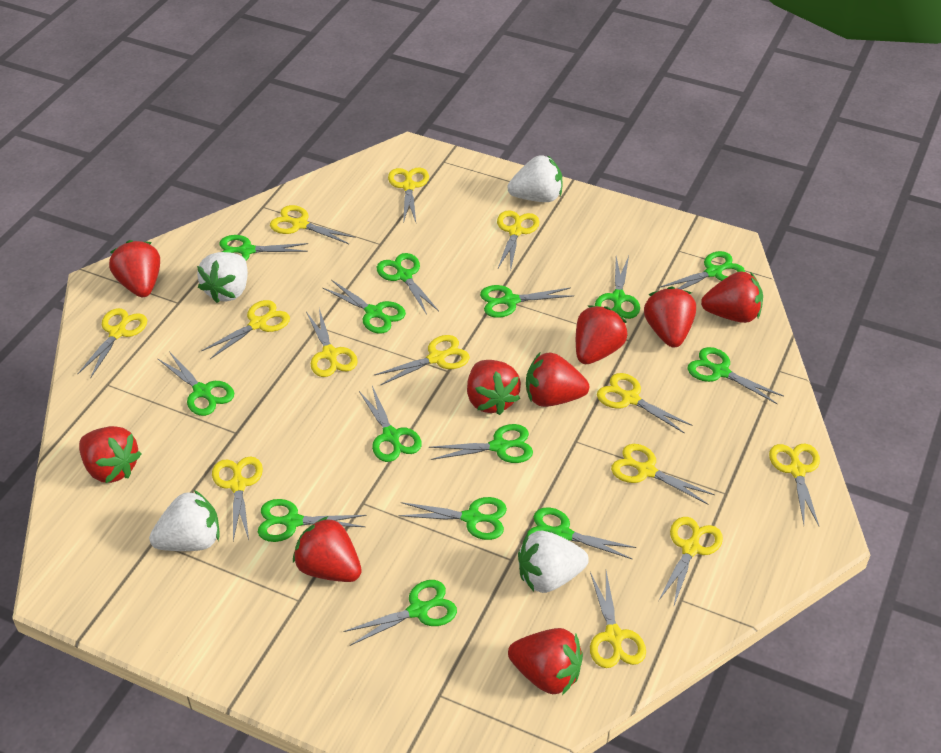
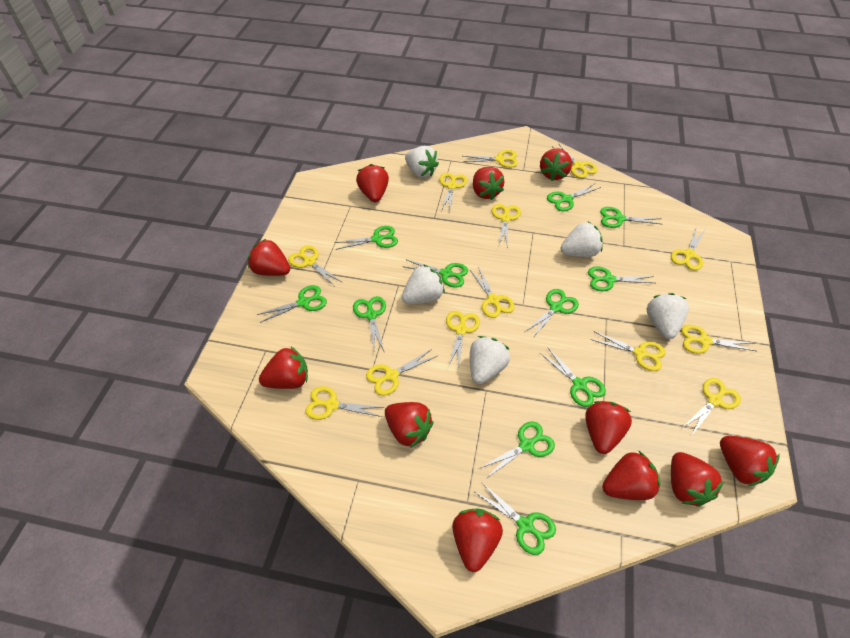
green scissors: 14 -> 11
red strawberry: 9 -> 11
white strawberry: 4 -> 5

